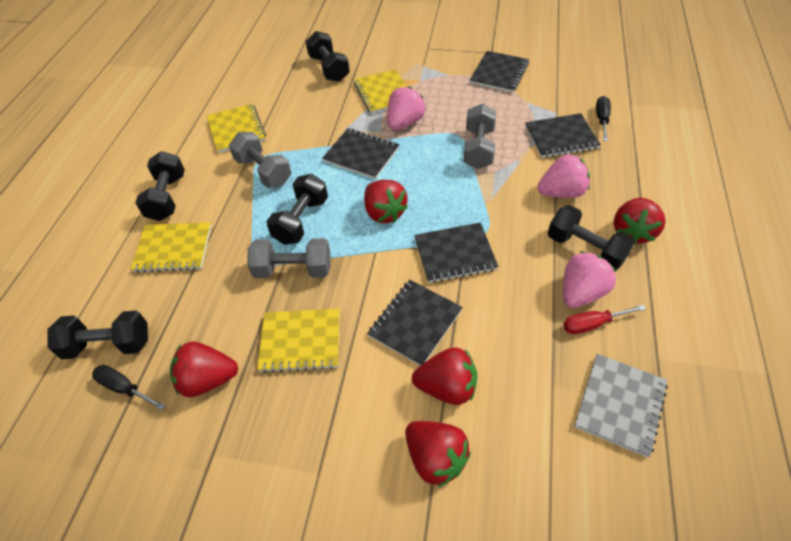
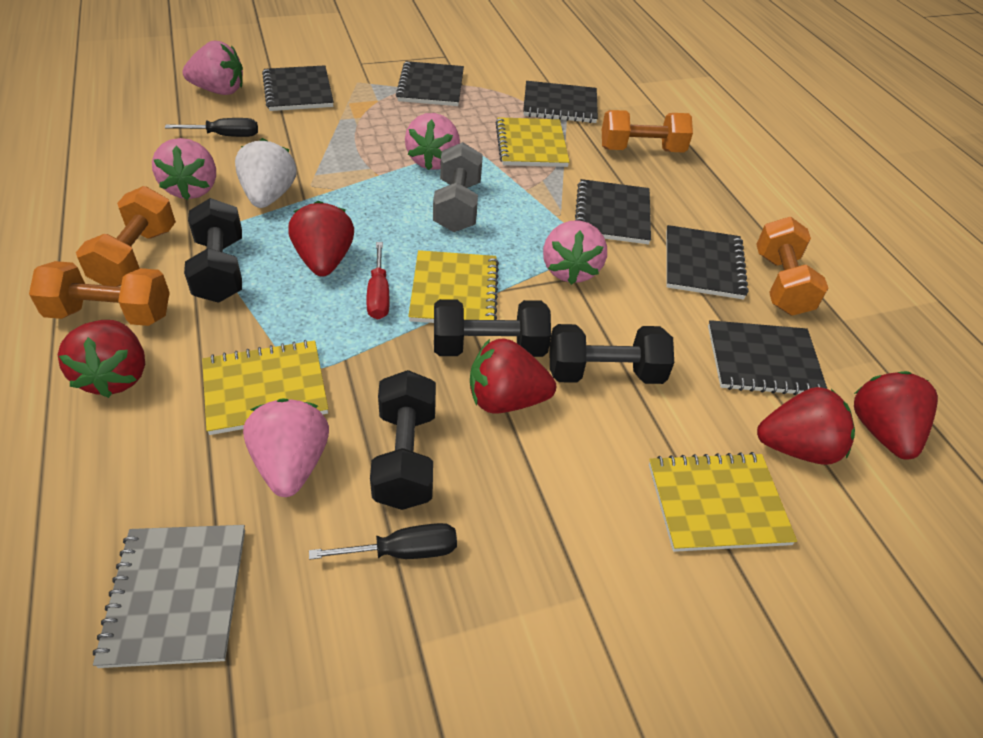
black dumbbell: 5 -> 4
black notebook: 5 -> 6
grey dumbbell: 3 -> 1
orange dumbbell: 0 -> 4
pink strawberry: 3 -> 5
white strawberry: 0 -> 1

